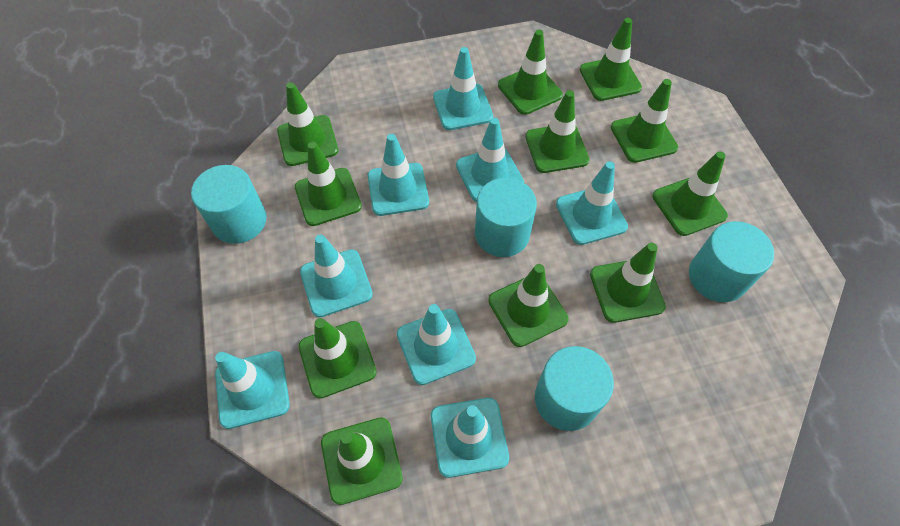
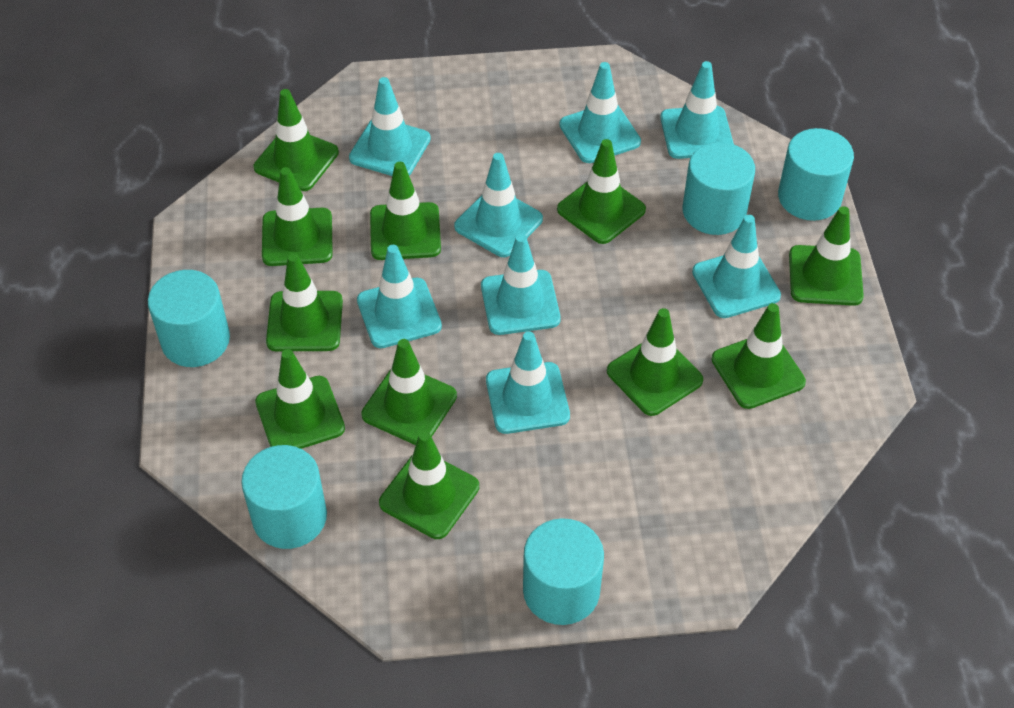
turquoise cylinder: 4 -> 5

